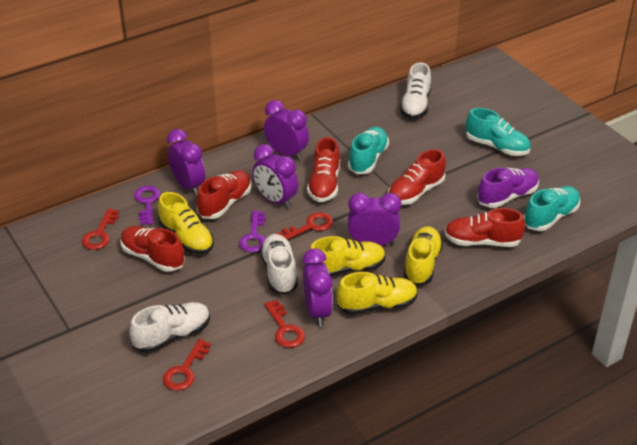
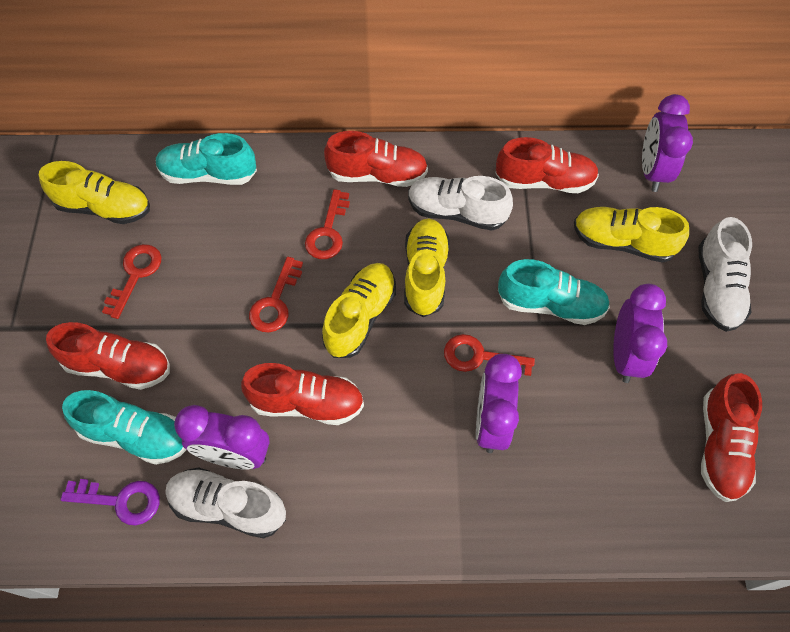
purple clock: 5 -> 4
purple key: 2 -> 1
purple shoe: 1 -> 0

